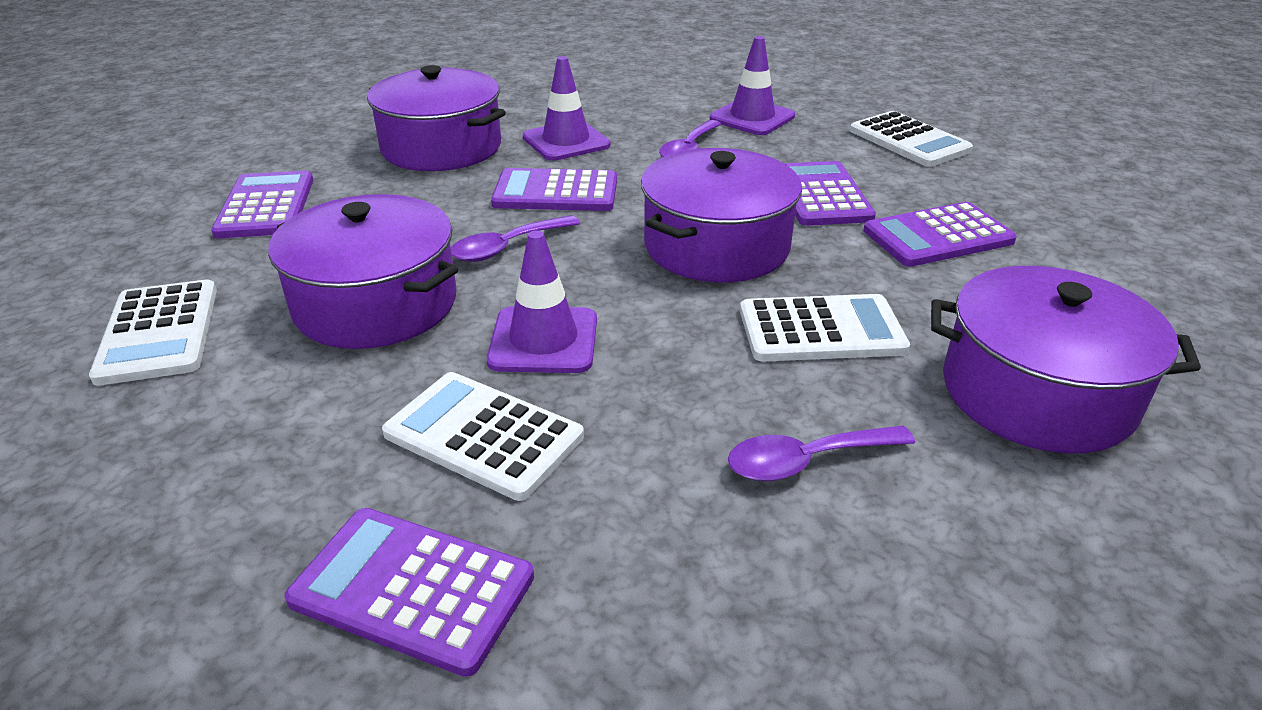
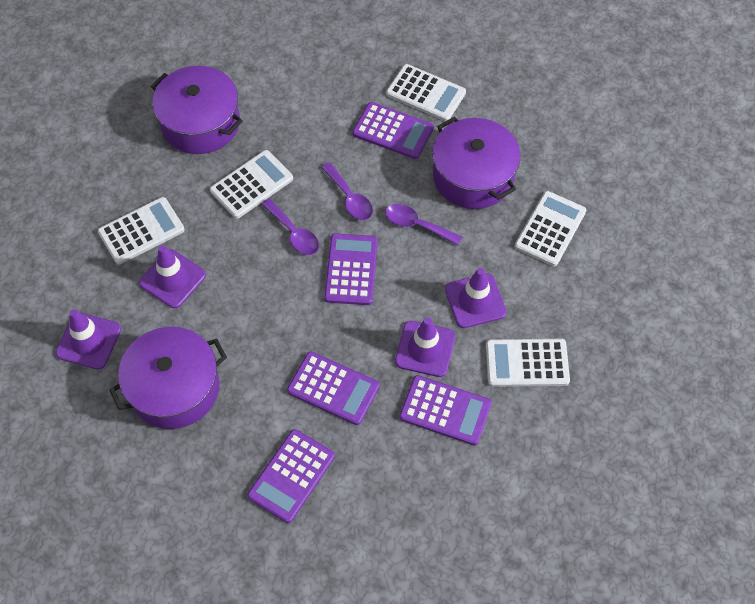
purple pot: 4 -> 3
purple traffic cone: 3 -> 4
white calculator: 4 -> 5

